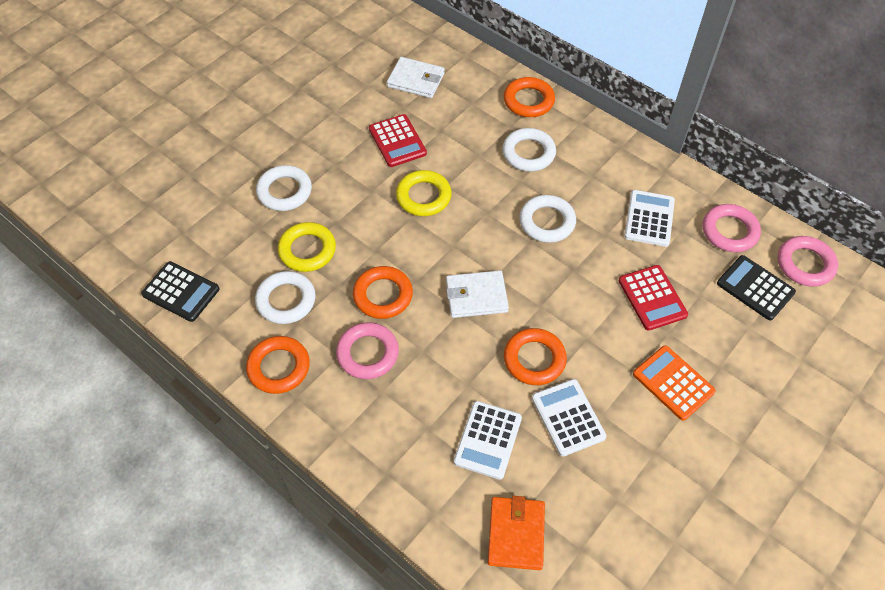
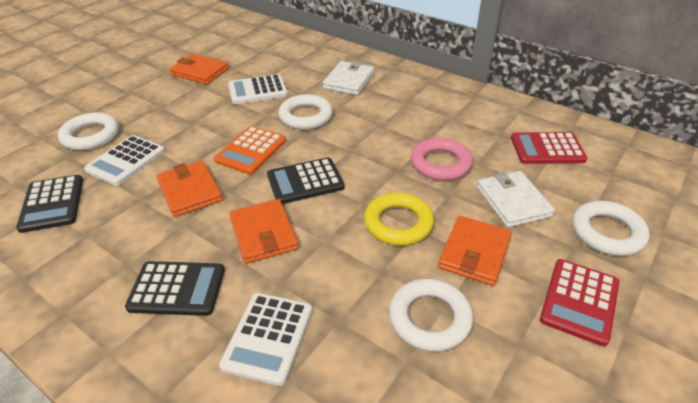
black calculator: 2 -> 3
orange ring: 4 -> 0
orange wallet: 1 -> 4
pink ring: 3 -> 1
yellow ring: 2 -> 1

